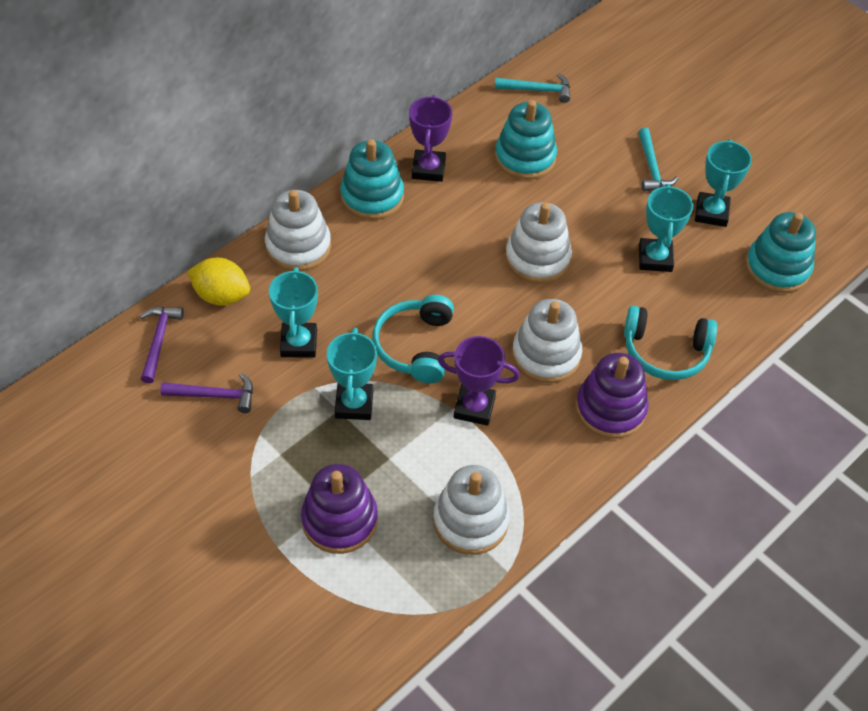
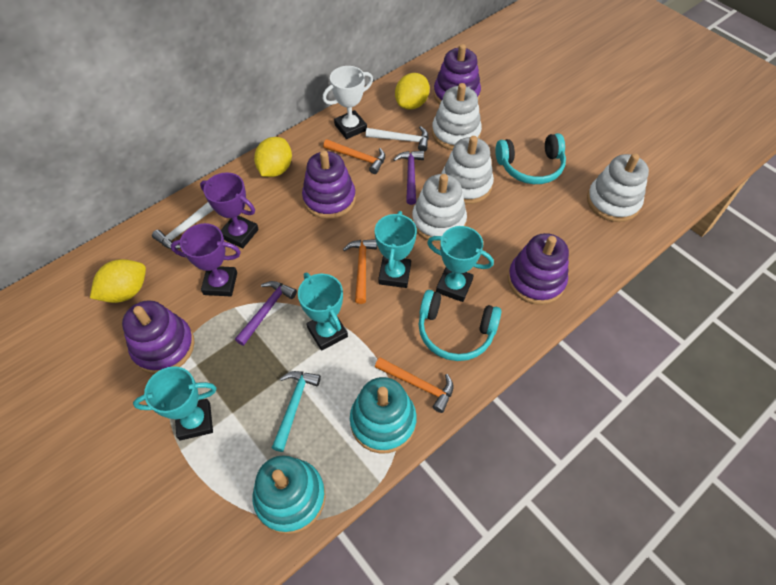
orange hammer: 0 -> 3
purple stacking toy: 2 -> 4
turquoise hammer: 2 -> 1
turquoise stacking toy: 3 -> 2
white hammer: 0 -> 2
white trophy: 0 -> 1
yellow lemon: 1 -> 3

